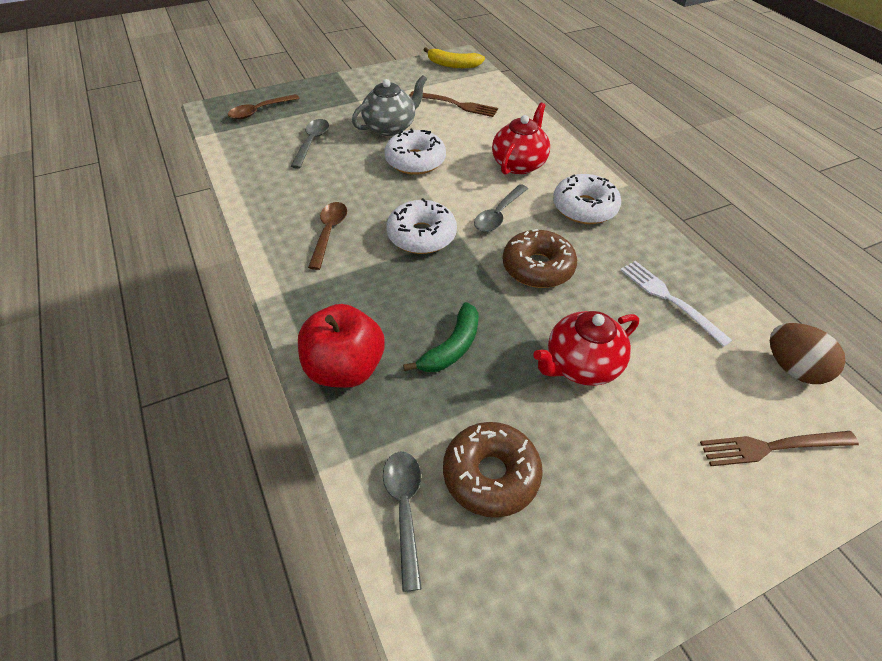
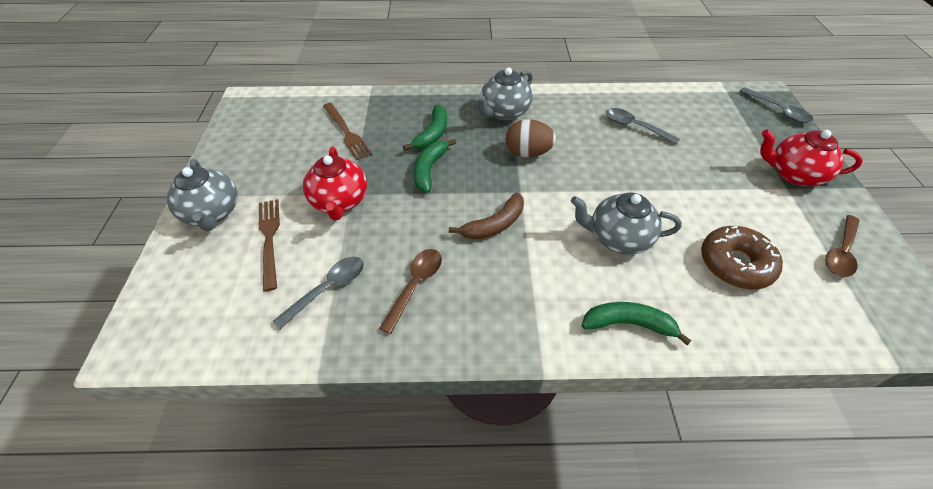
brown banana: 0 -> 1
brown donut: 2 -> 1
green banana: 1 -> 3
grey teapot: 1 -> 3
red apple: 1 -> 0
white donut: 3 -> 0
white fork: 1 -> 0
yellow banana: 1 -> 0

